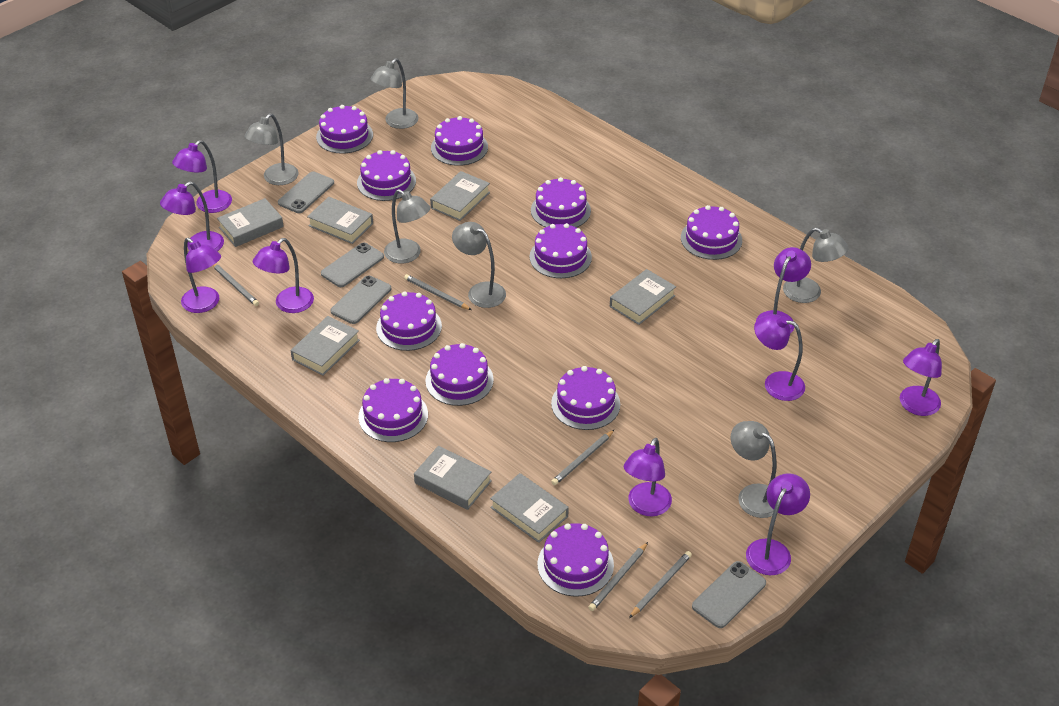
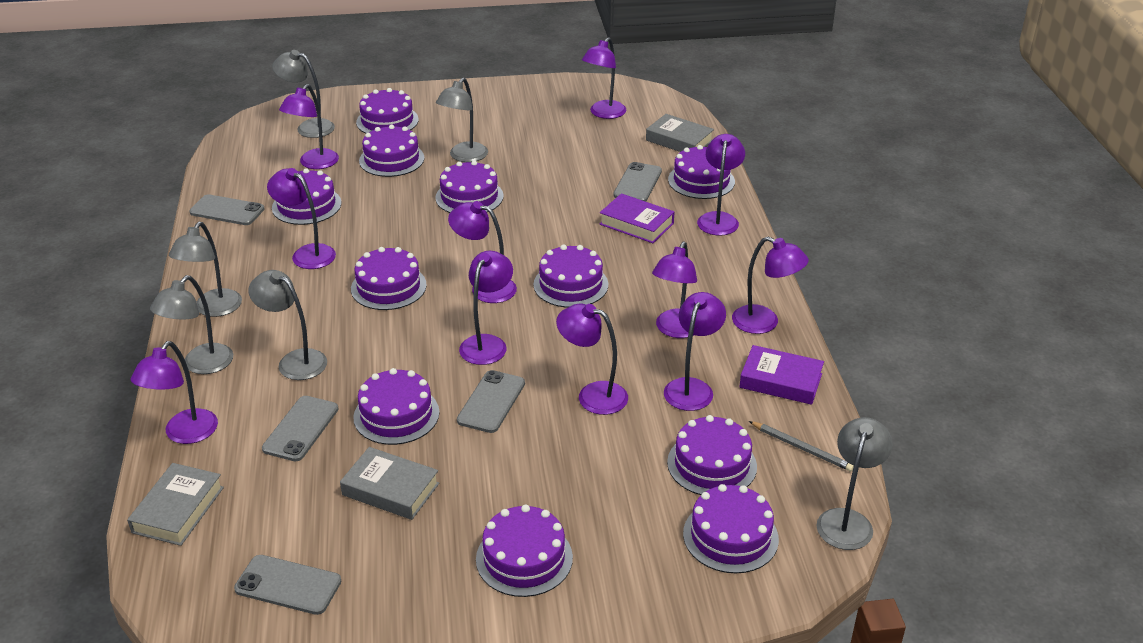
grey book: 7 -> 3
grey pencil: 5 -> 1
grey phone: 4 -> 5
purple book: 0 -> 2
purple lamp: 9 -> 11

